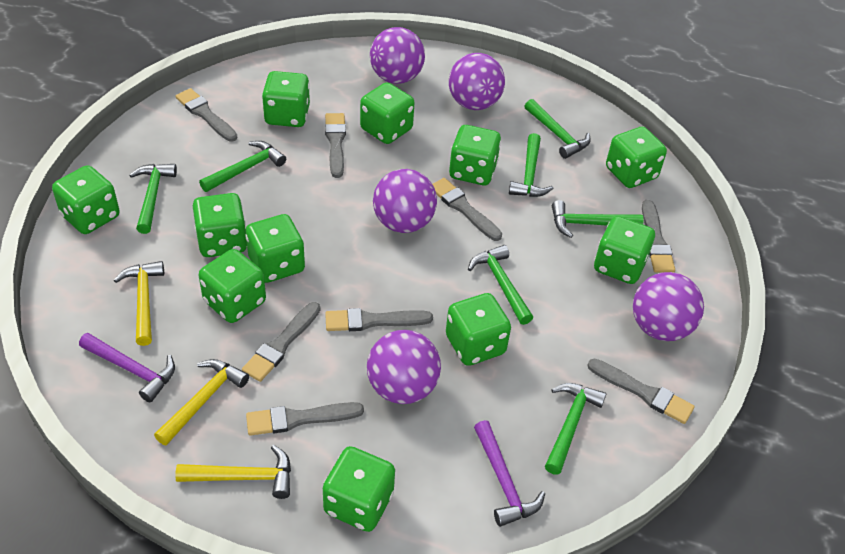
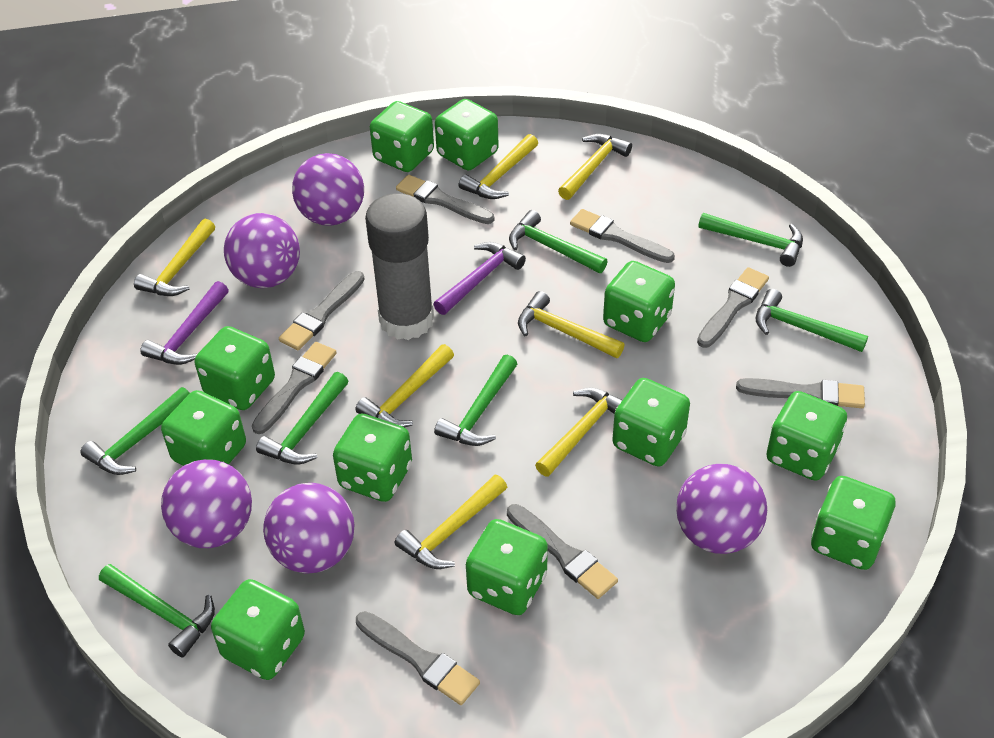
grey glue stick: 0 -> 1
yellow hammer: 3 -> 7

